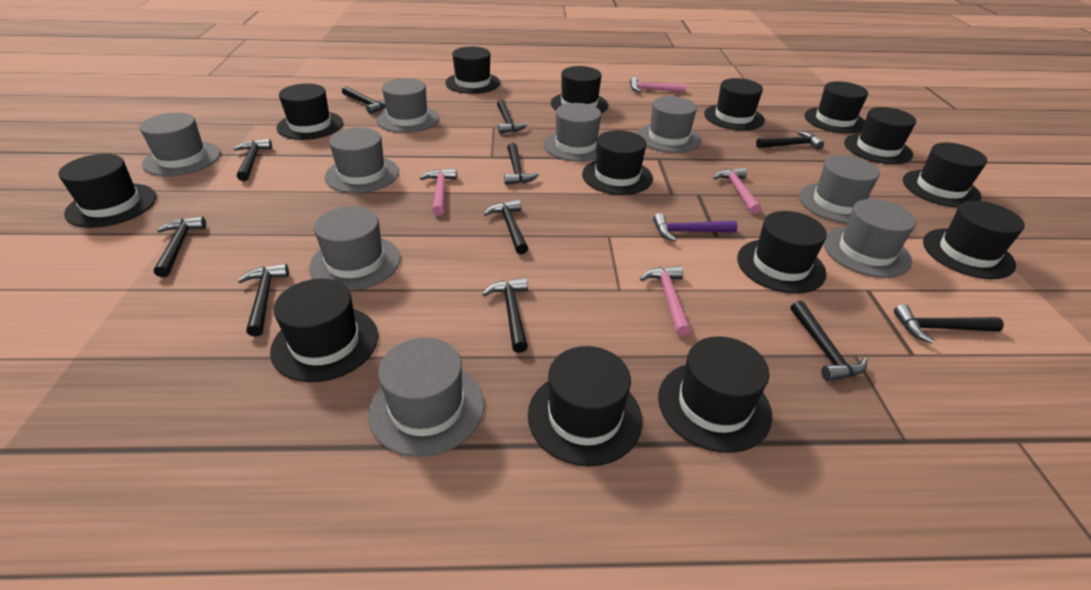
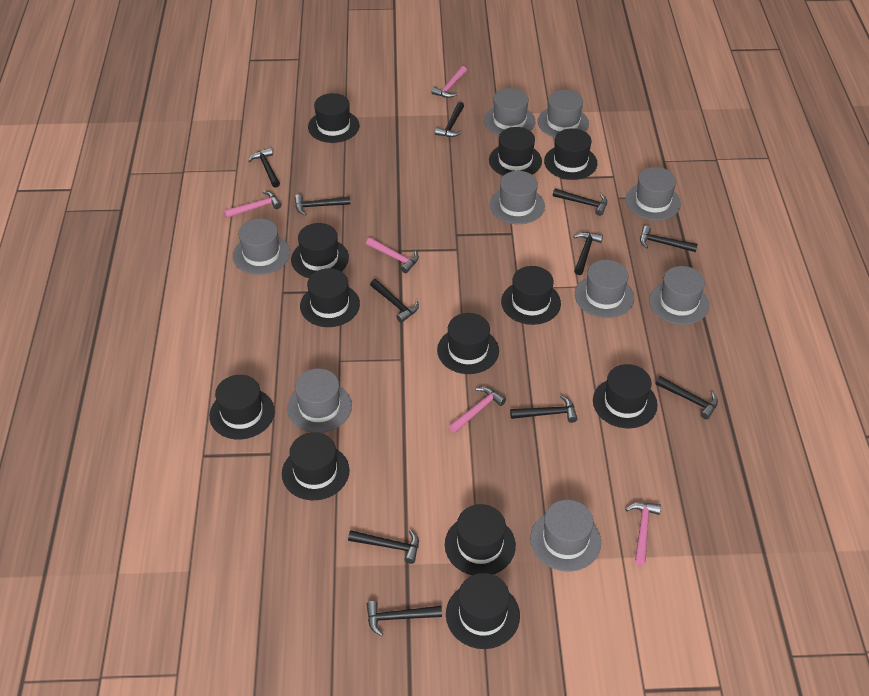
black hat: 14 -> 12
pink hammer: 4 -> 5
purple hammer: 1 -> 0

